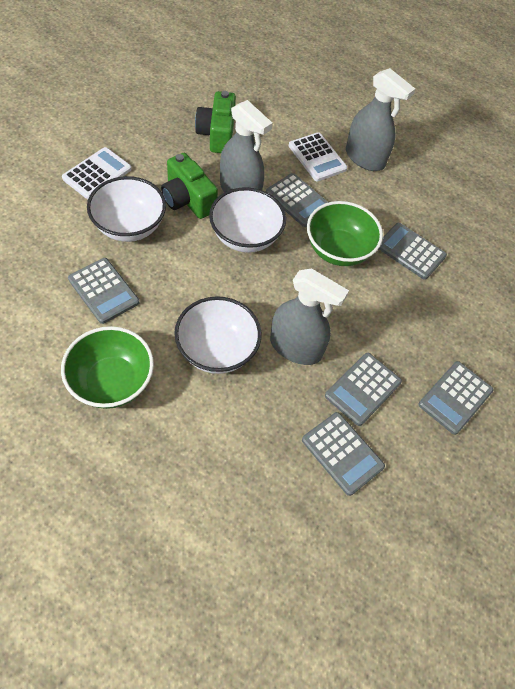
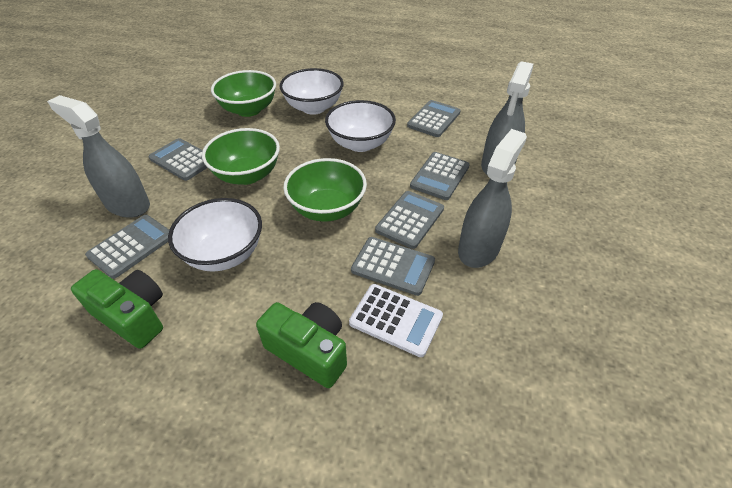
green bowl: 2 -> 3
white calculator: 2 -> 1

